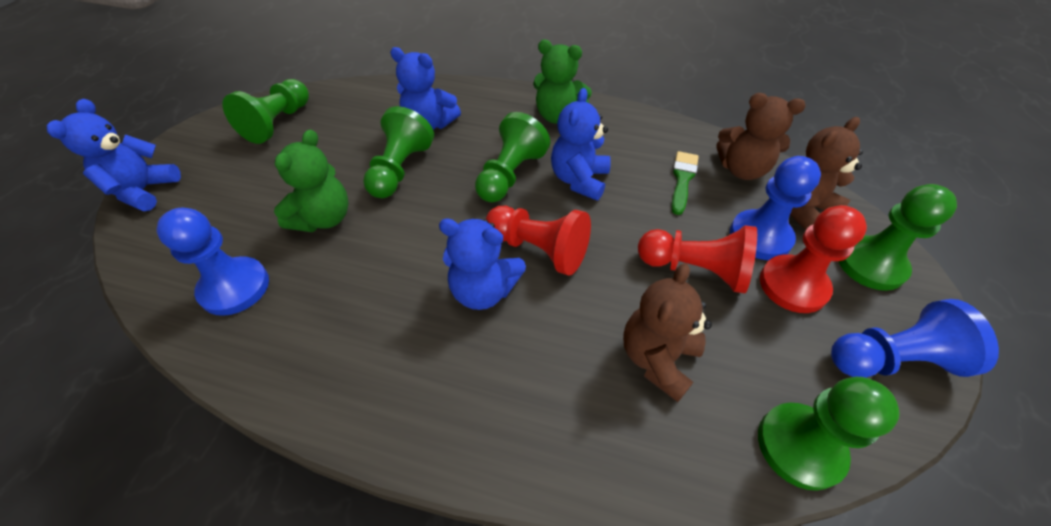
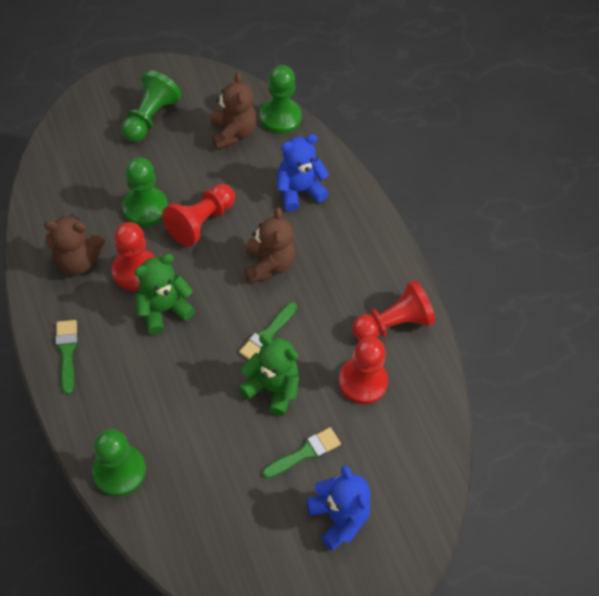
blue pawn: 3 -> 0
blue teddy bear: 4 -> 2
green brush: 1 -> 3
green pawn: 5 -> 4
red pawn: 3 -> 4

